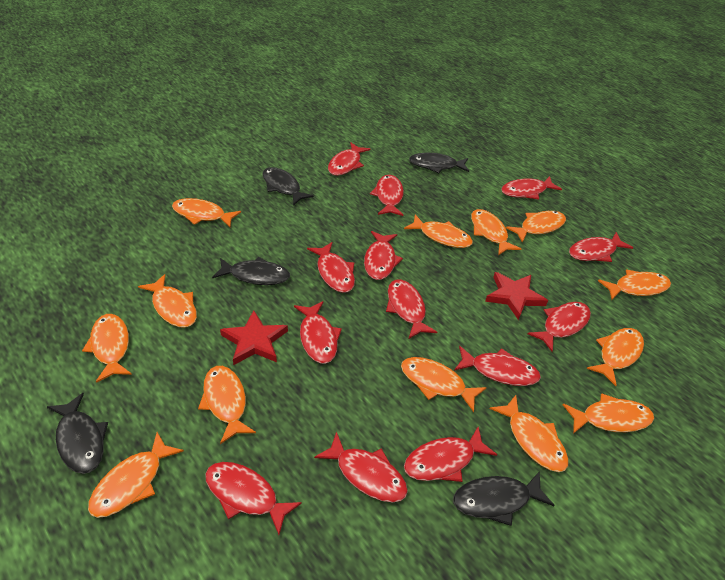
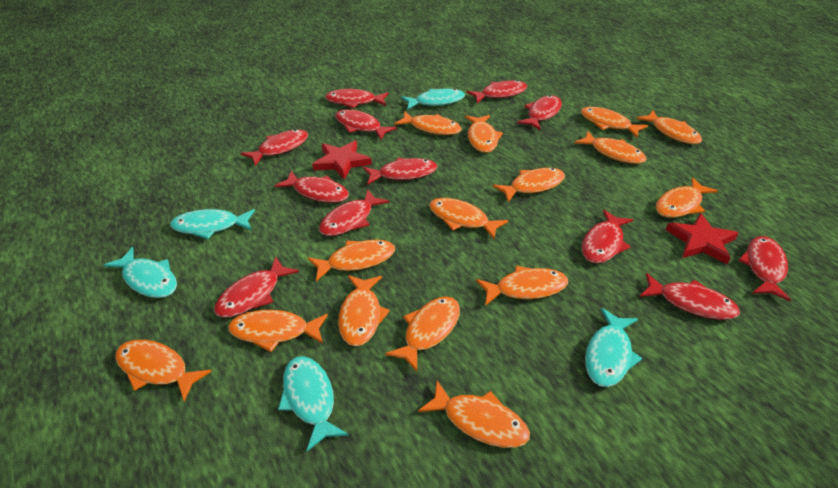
black fish: 5 -> 0
orange fish: 13 -> 15
red fish: 13 -> 12
turquoise fish: 0 -> 5

